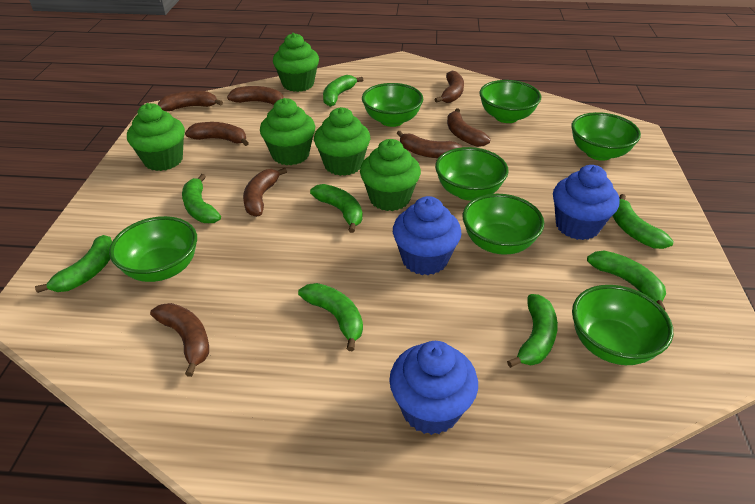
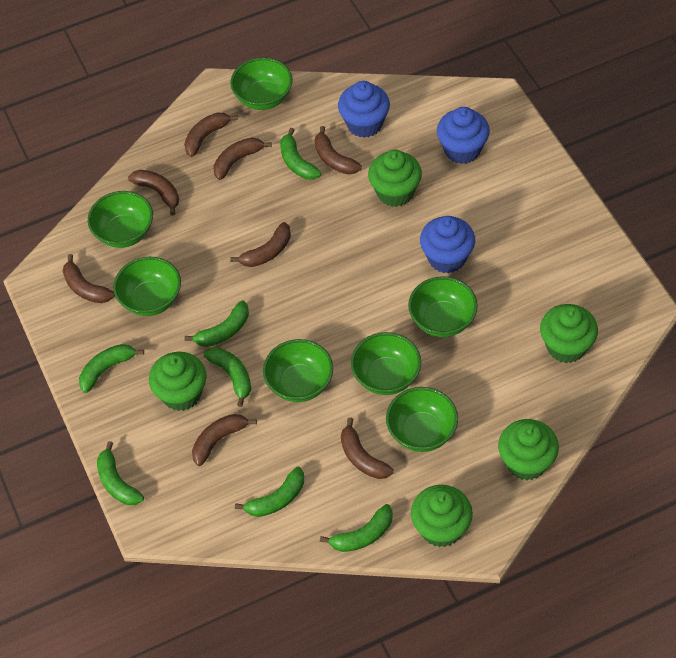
green banana: 8 -> 7

